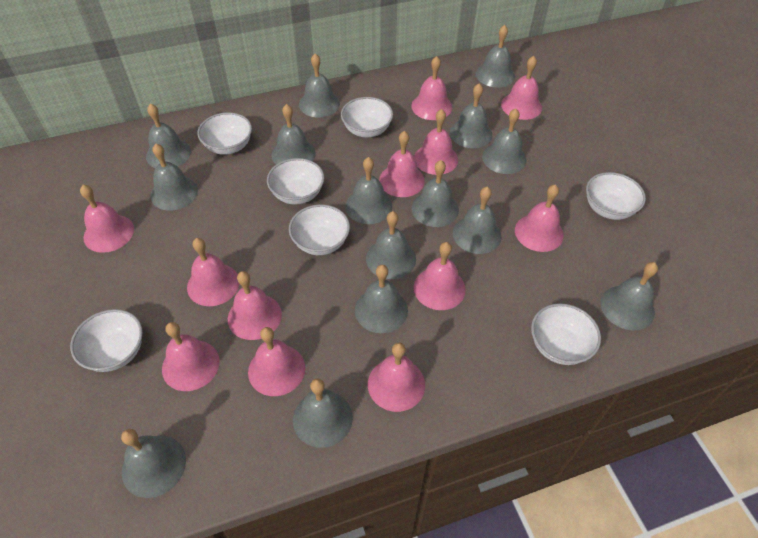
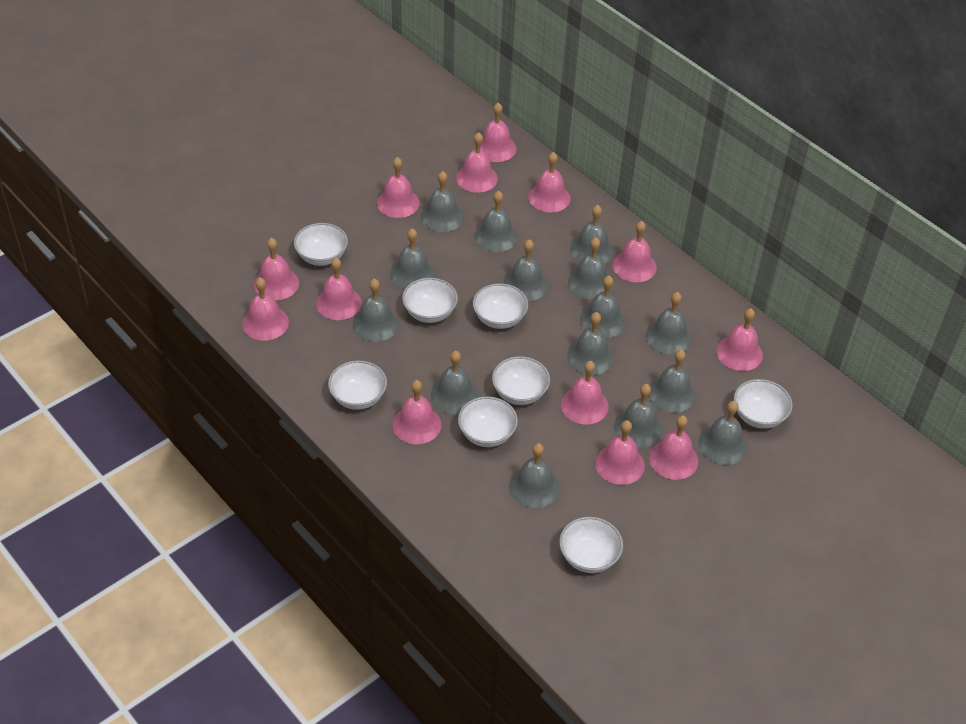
pink bell: 12 -> 13
white bowl: 7 -> 8

